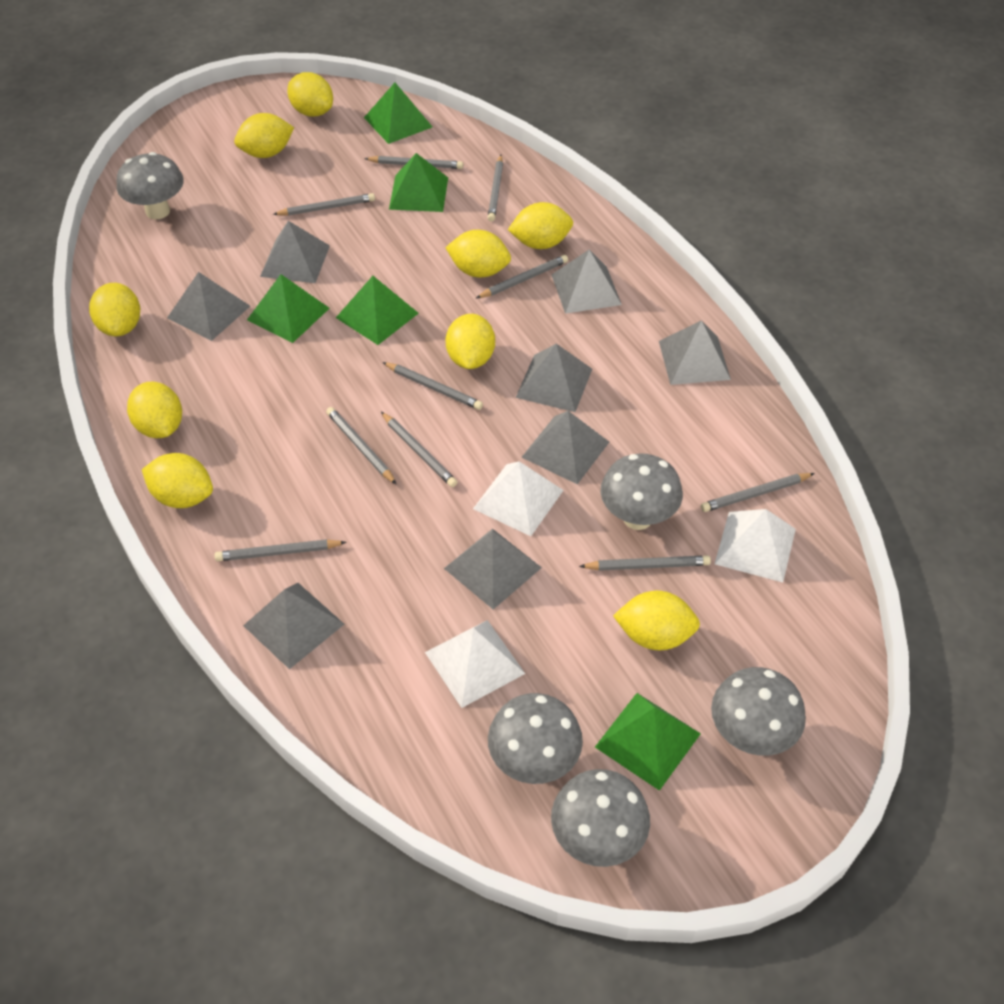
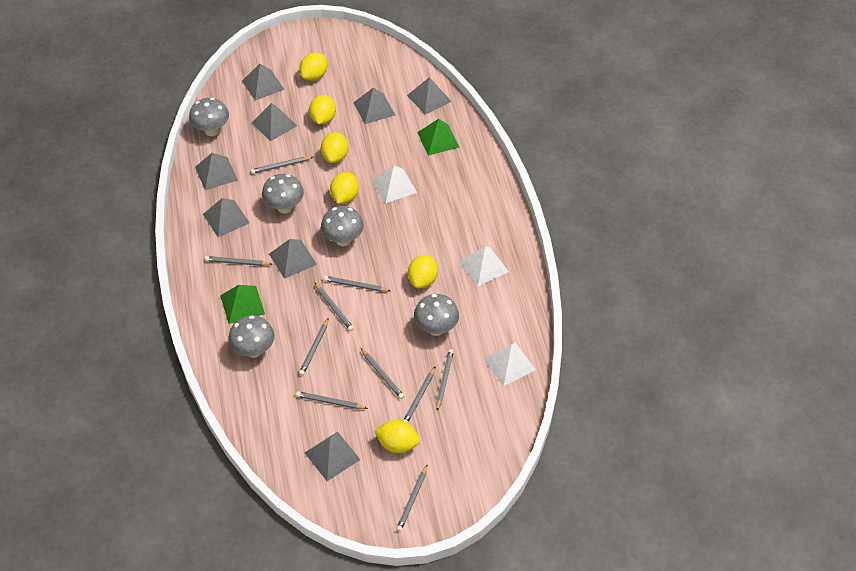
green pyramid: 5 -> 2
yellow lemon: 9 -> 6

